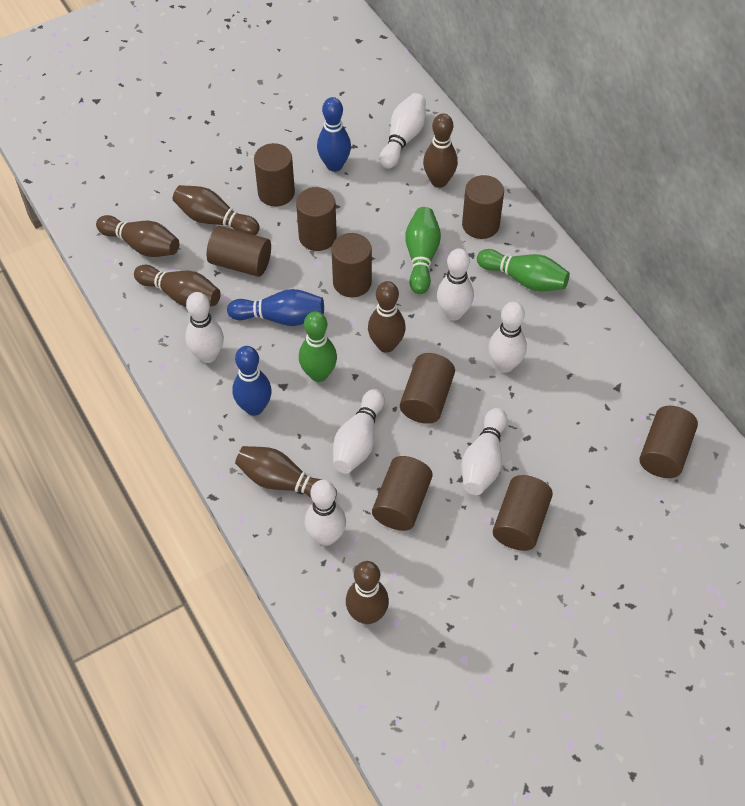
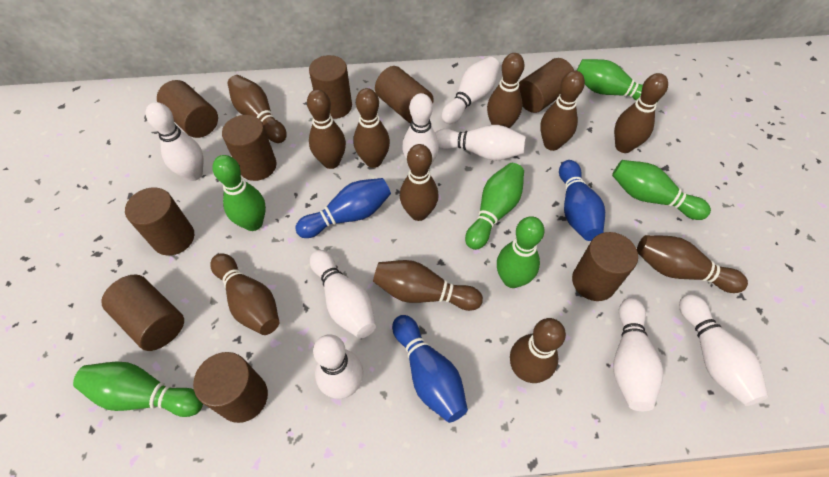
brown bowling pin: 7 -> 11
green bowling pin: 3 -> 6
white bowling pin: 7 -> 8

